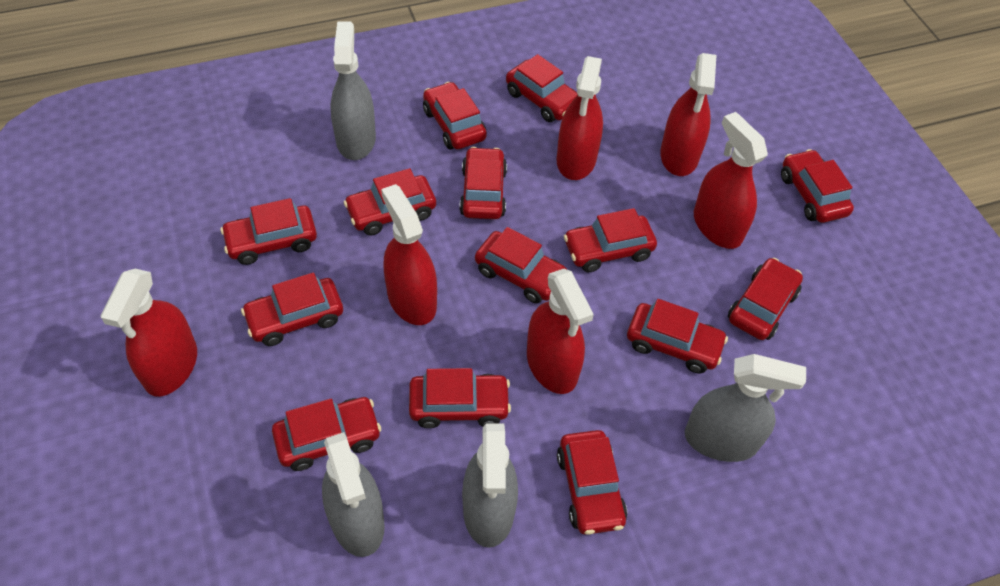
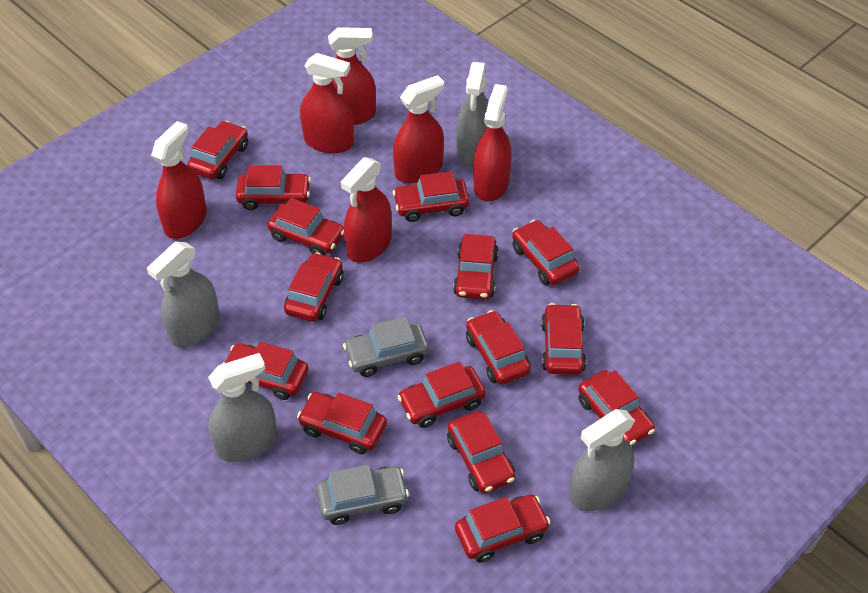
grey car: 0 -> 2
red car: 14 -> 15

